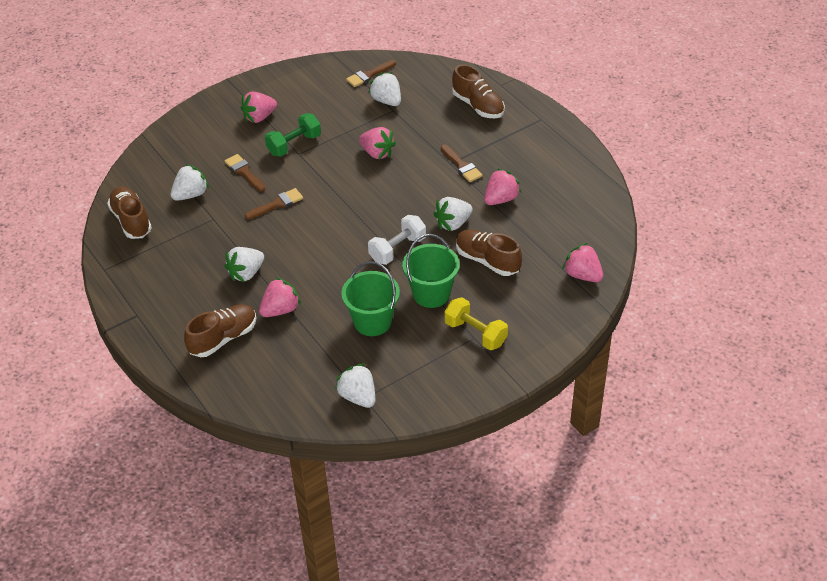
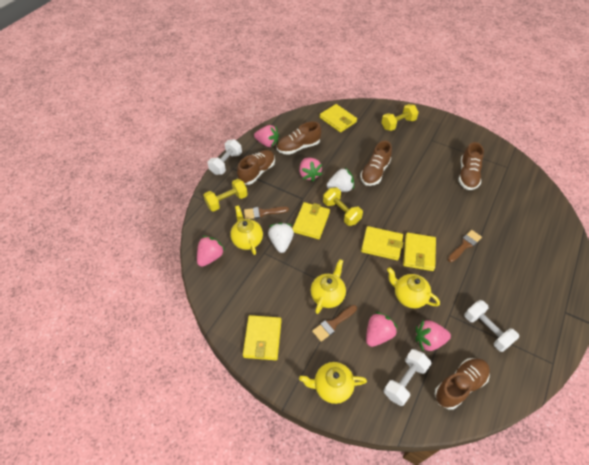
brown brush: 4 -> 3
brown shoe: 4 -> 5
green bucket: 2 -> 0
green dumbbell: 1 -> 0
white dumbbell: 1 -> 3
white strawberry: 5 -> 2
yellow dumbbell: 1 -> 3
yellow teapot: 0 -> 4
yellow wallet: 0 -> 5

